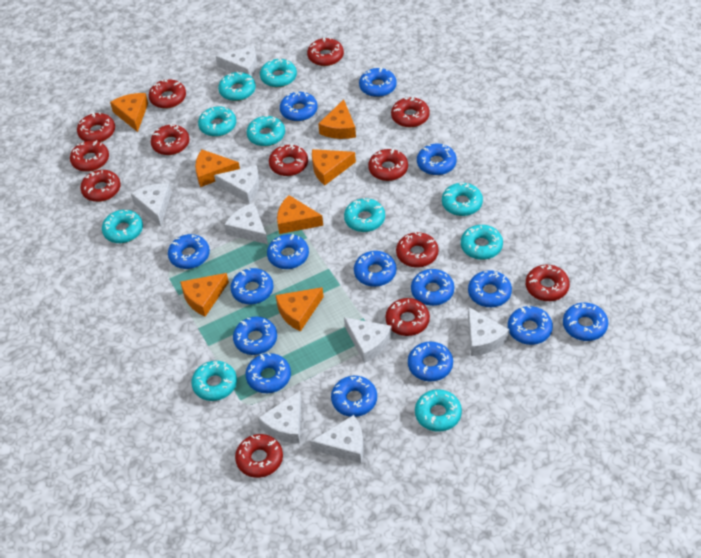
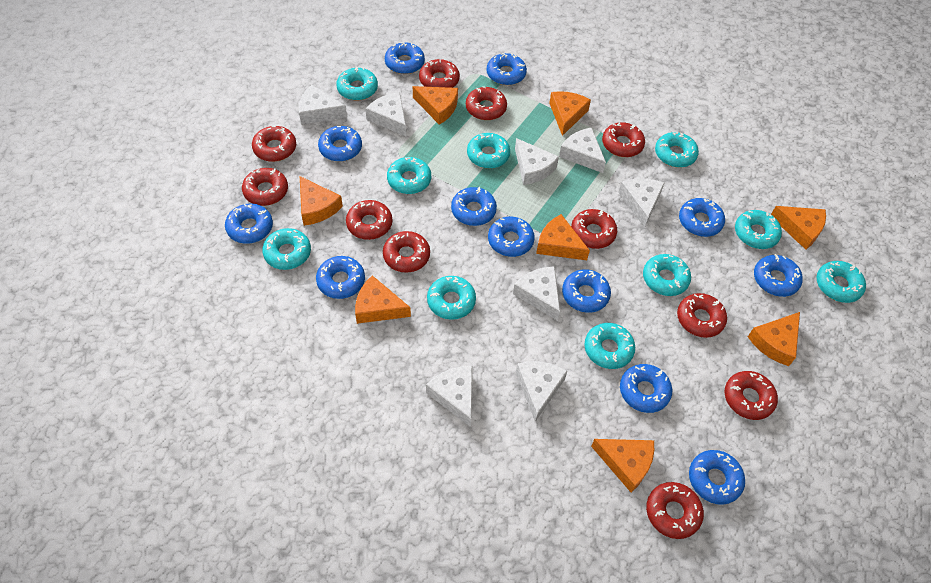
blue donut: 15 -> 12
orange cheese: 7 -> 8
red donut: 13 -> 11

